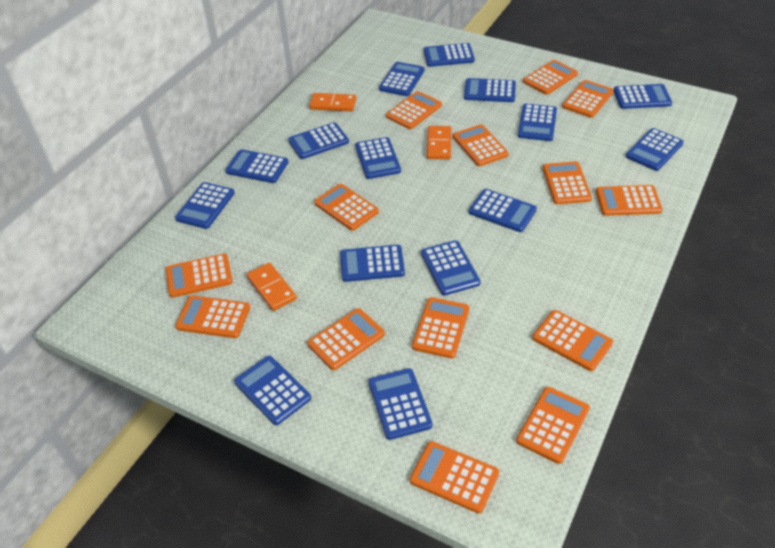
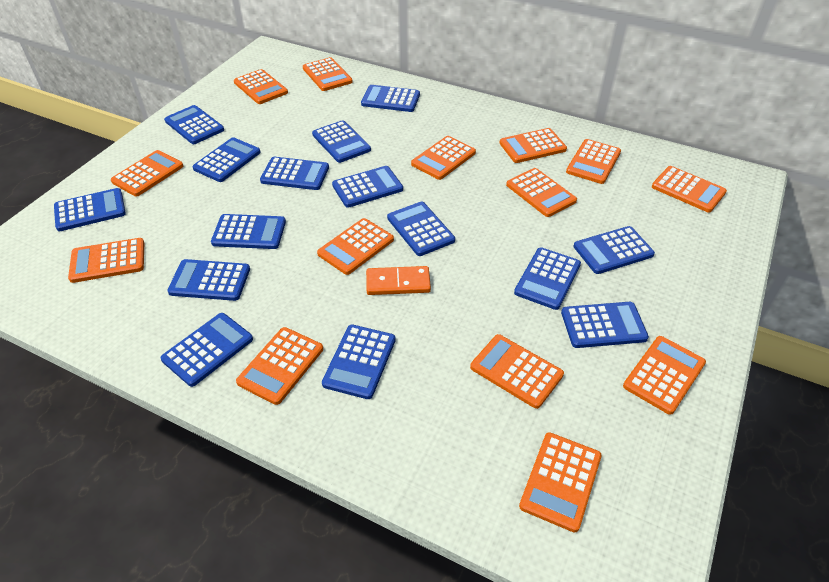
orange domino: 3 -> 1

